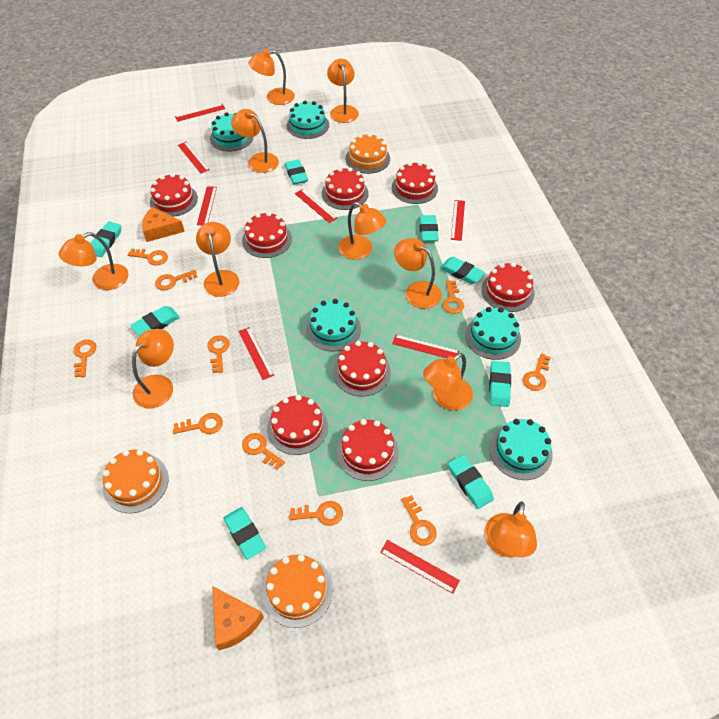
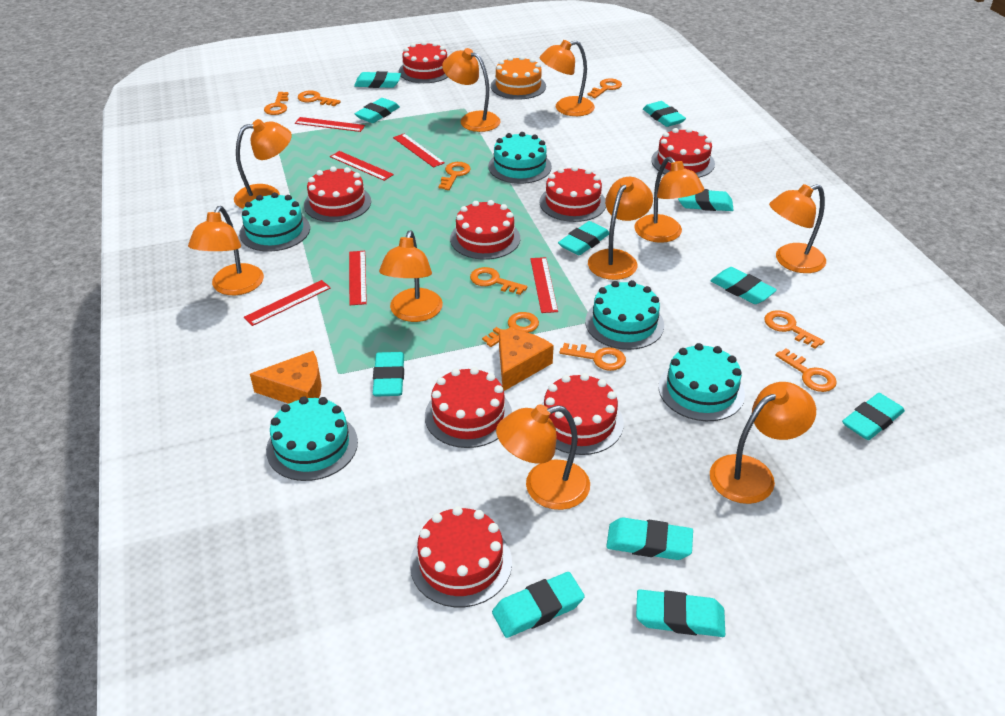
orange cake: 3 -> 1
orange key: 10 -> 9
red ruler: 8 -> 6
turquoise eraser: 8 -> 11

